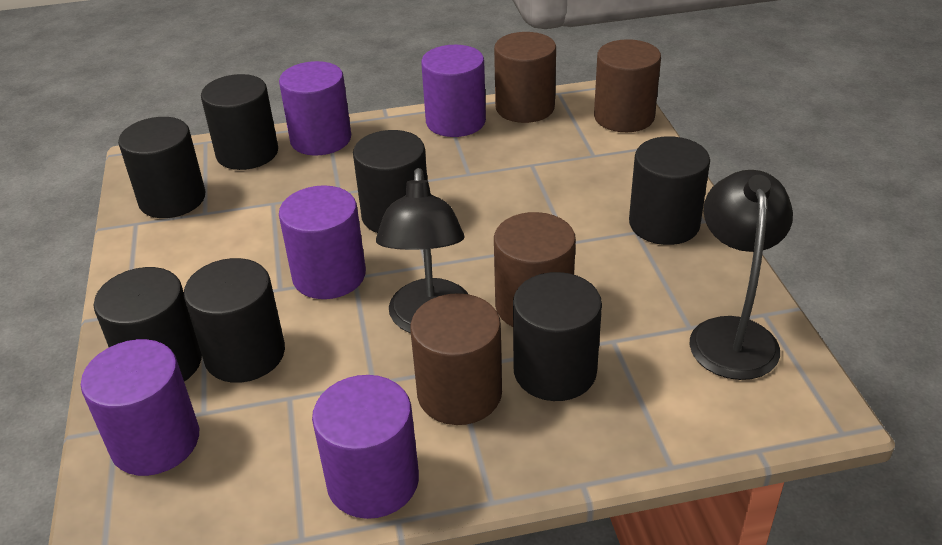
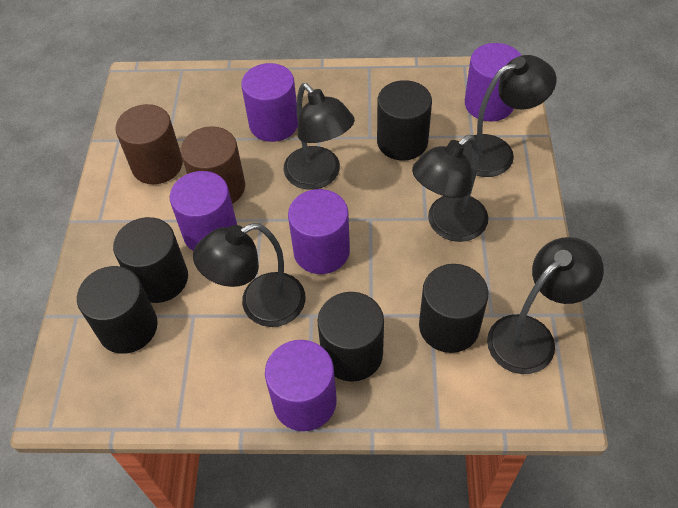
black cylinder: 7 -> 5
black lamp: 2 -> 5
brown cylinder: 4 -> 2

